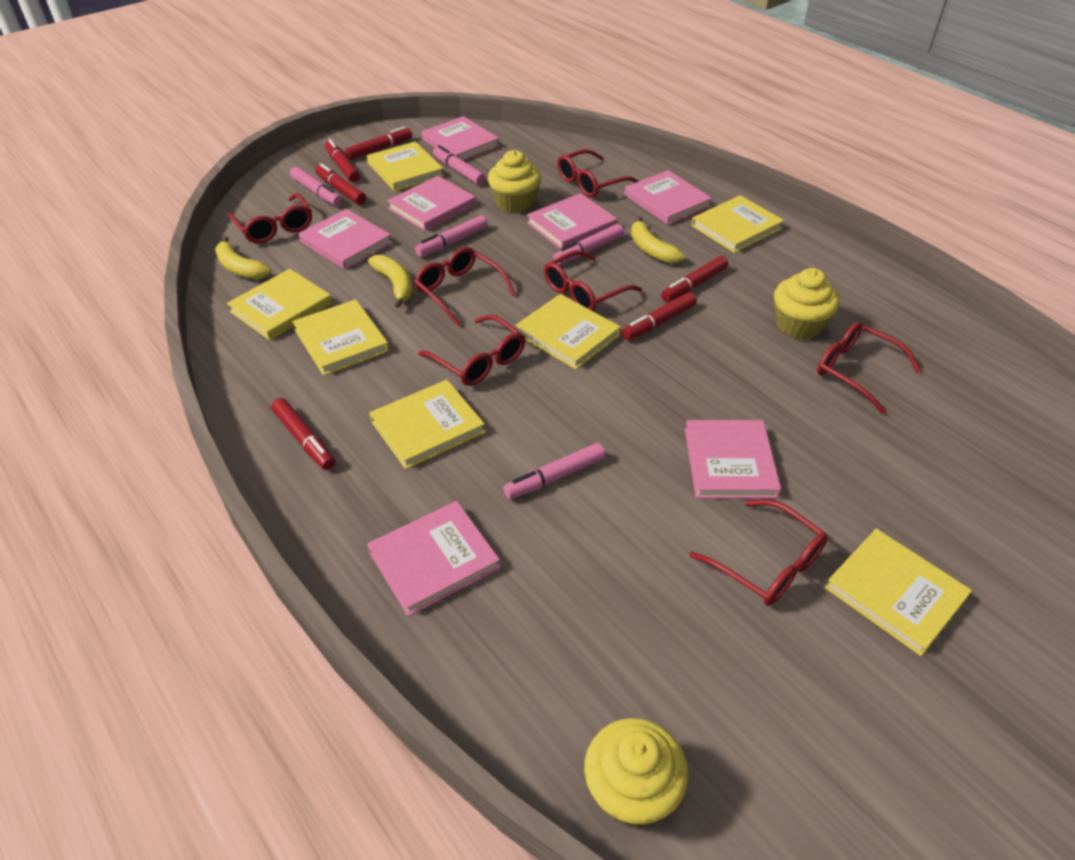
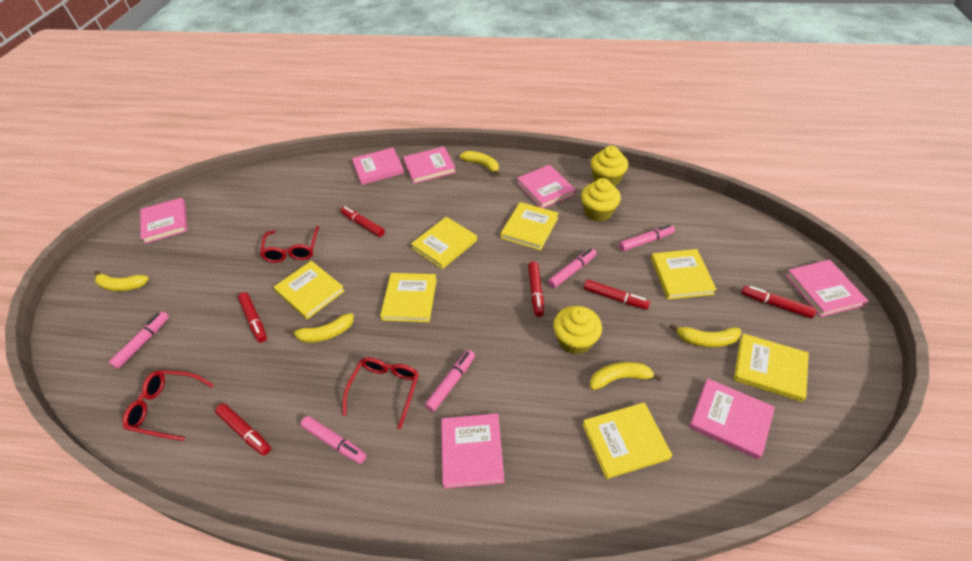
red glasses: 7 -> 3
yellow banana: 3 -> 5

